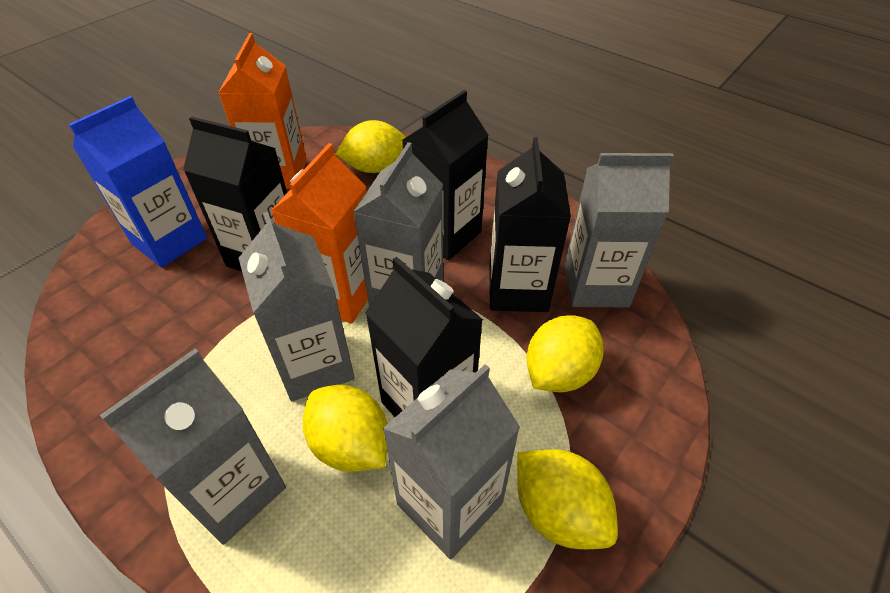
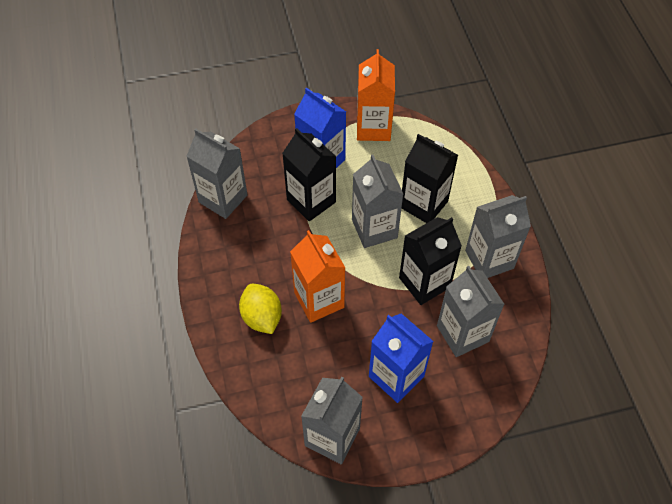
black carton: 4 -> 3
blue carton: 1 -> 2
yellow lemon: 4 -> 1

